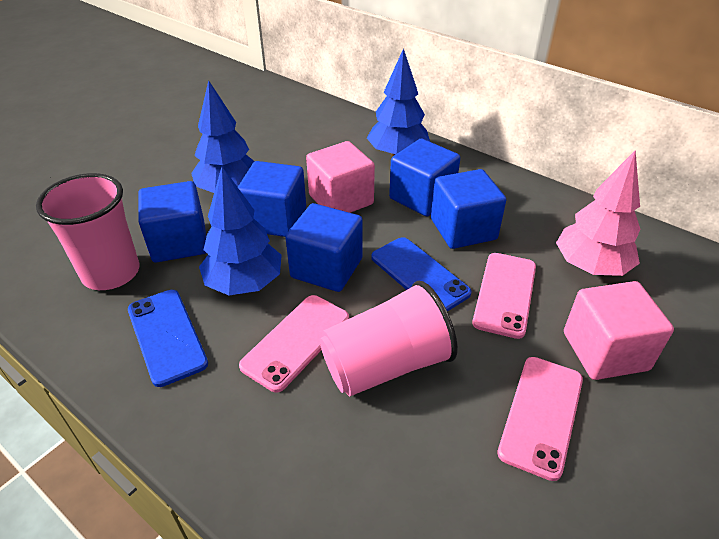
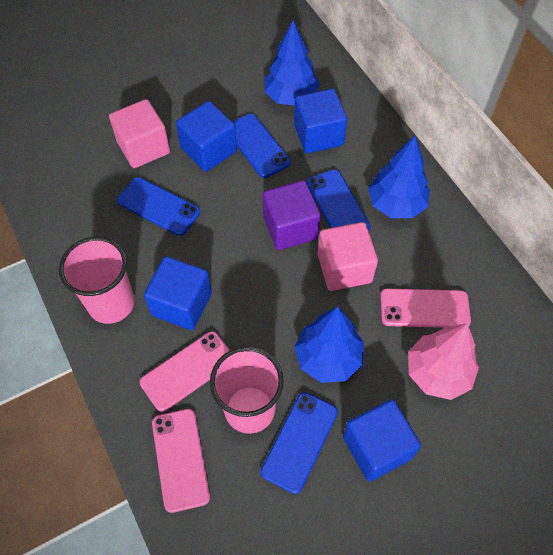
blue cube: 5 -> 4
blue phone: 2 -> 4
purple cube: 0 -> 1

